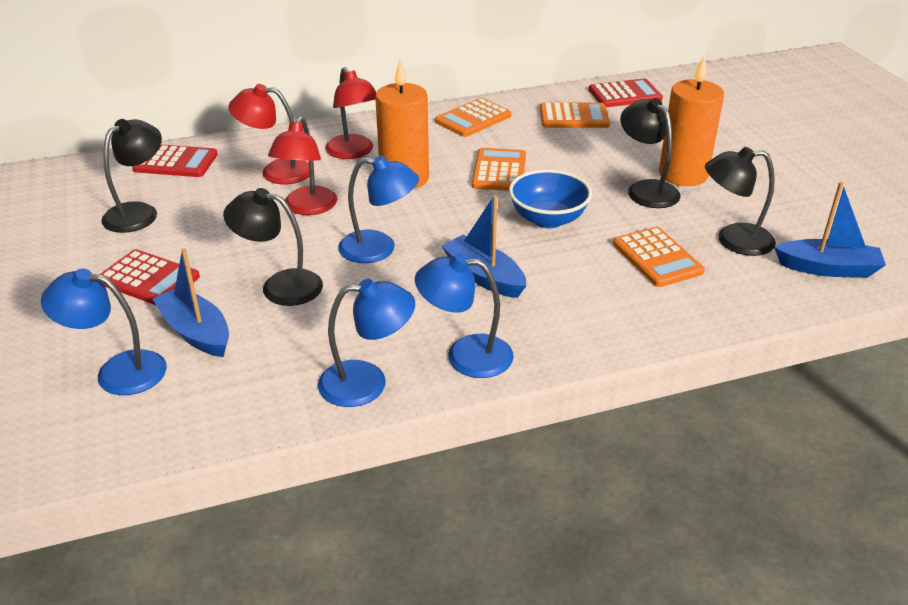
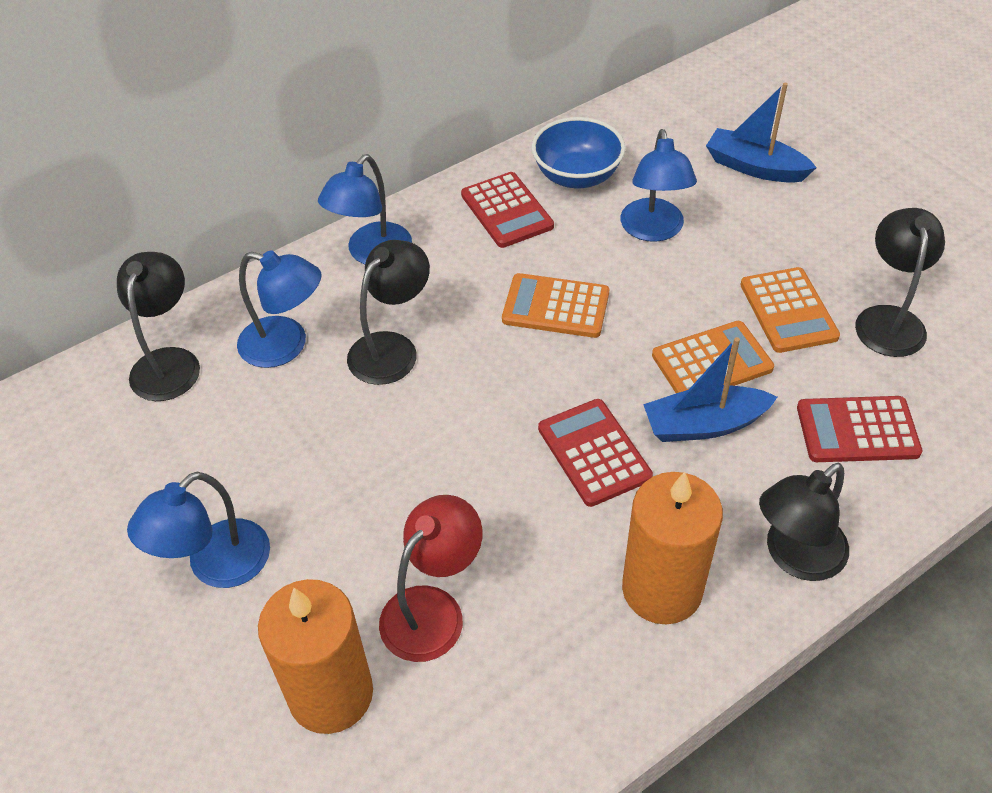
blue boat: 3 -> 2
orange calculator: 4 -> 3
red lamp: 3 -> 1

